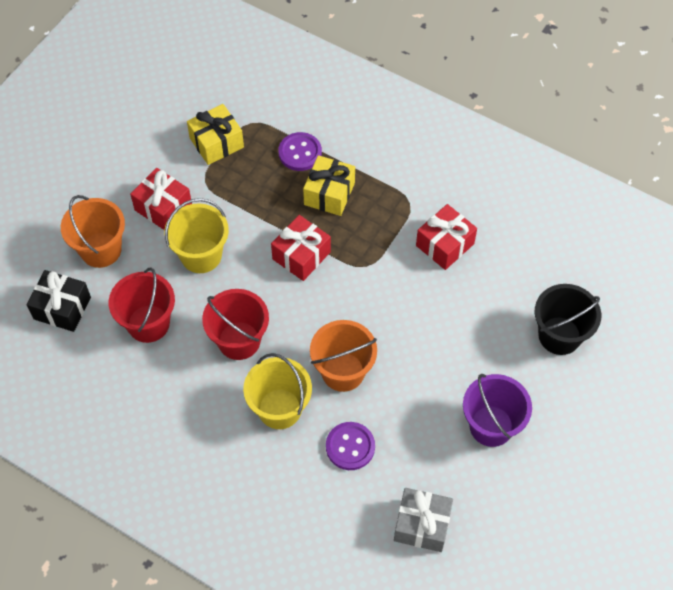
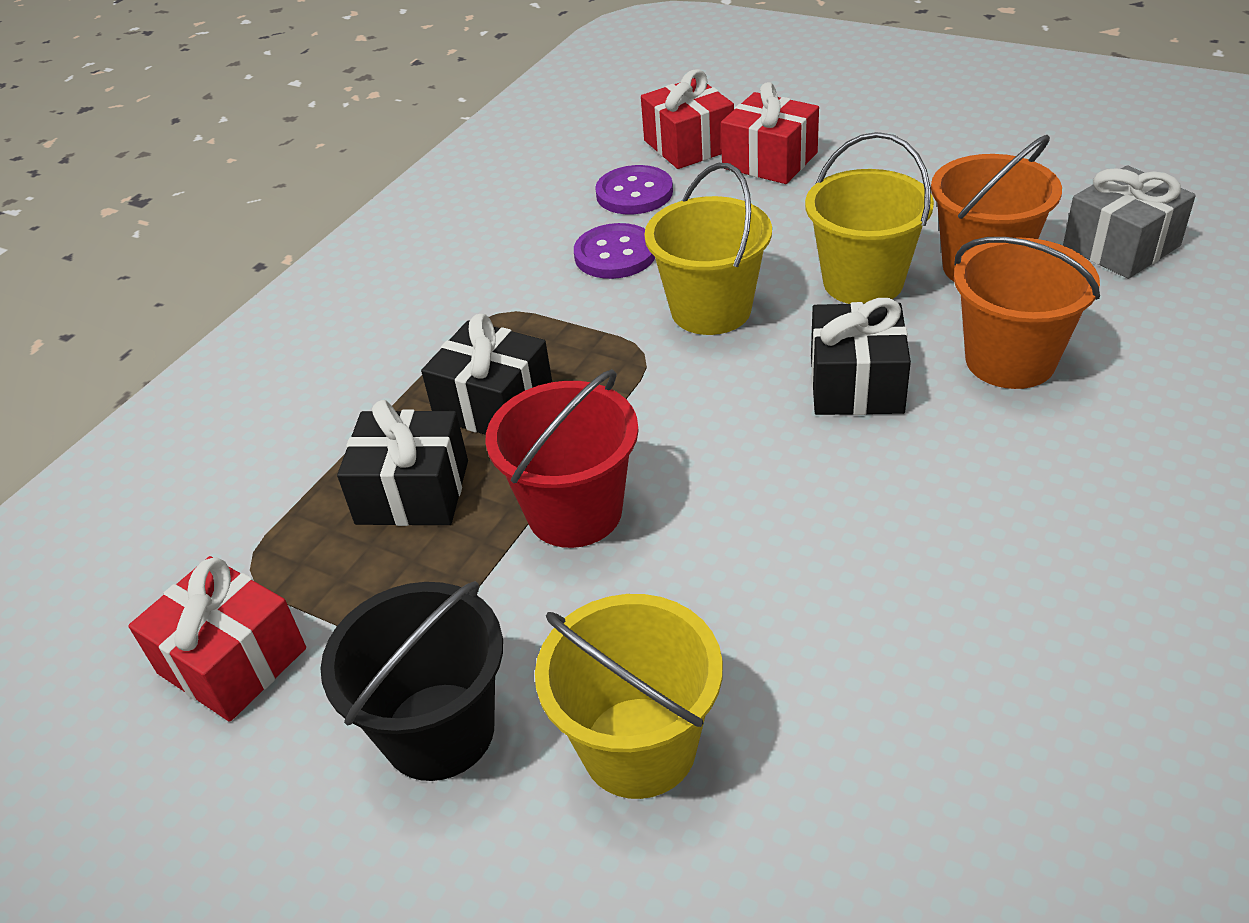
black gift: 1 -> 3
purple bucket: 1 -> 0
red bucket: 2 -> 1
yellow bucket: 2 -> 3
yellow gift: 2 -> 0

